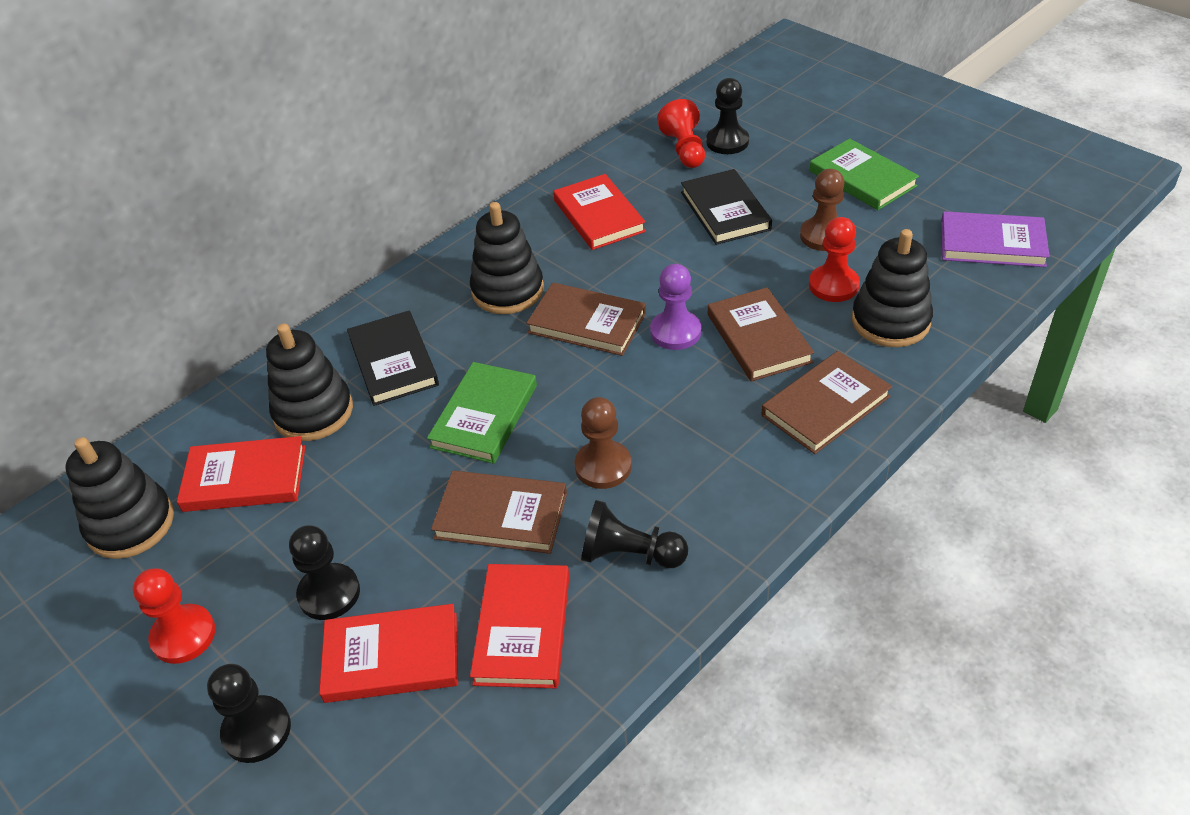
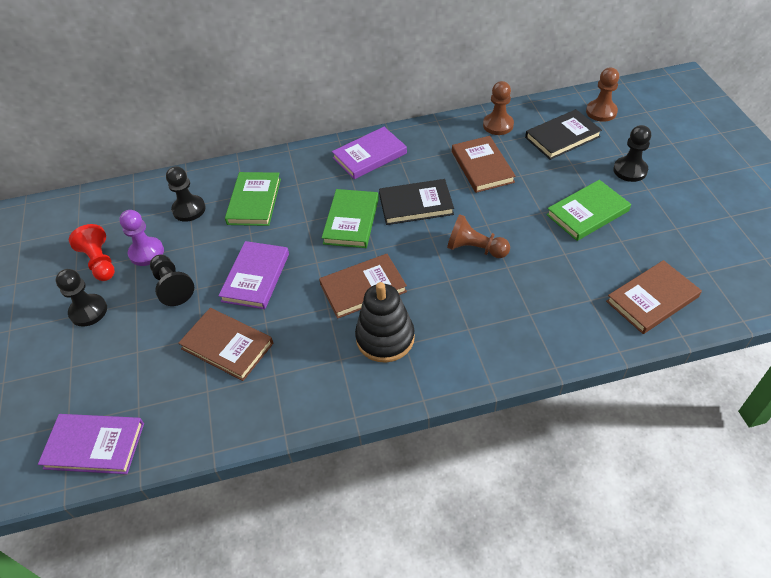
black stacking toy: 4 -> 1
brown pawn: 2 -> 3
green book: 2 -> 3
purple book: 1 -> 3
red book: 4 -> 0
red pawn: 3 -> 1

